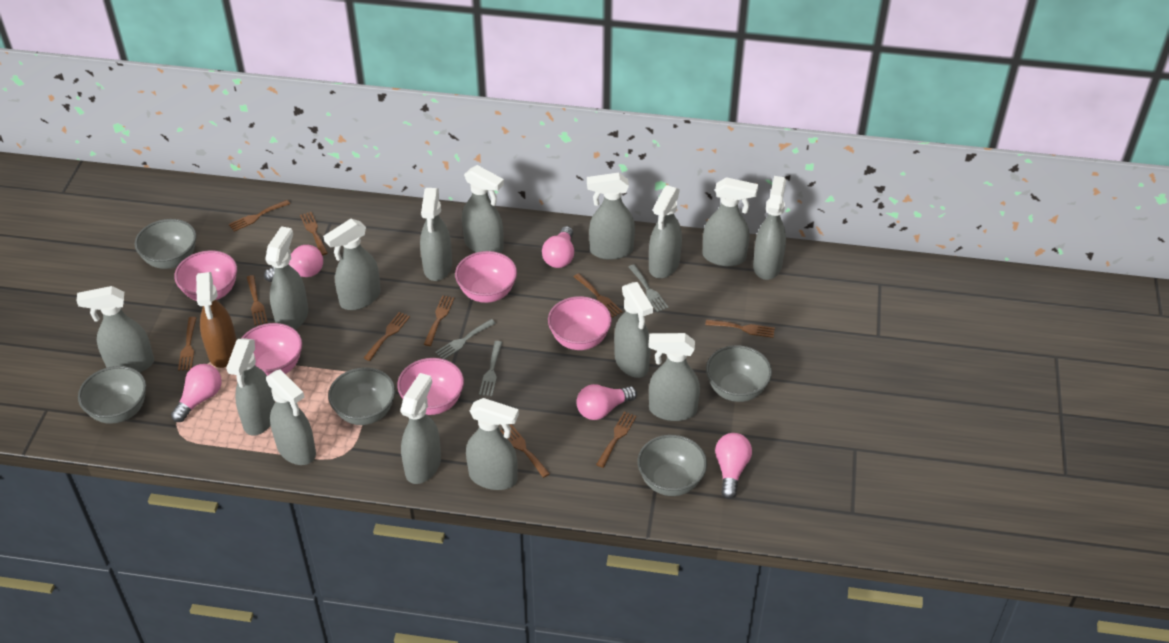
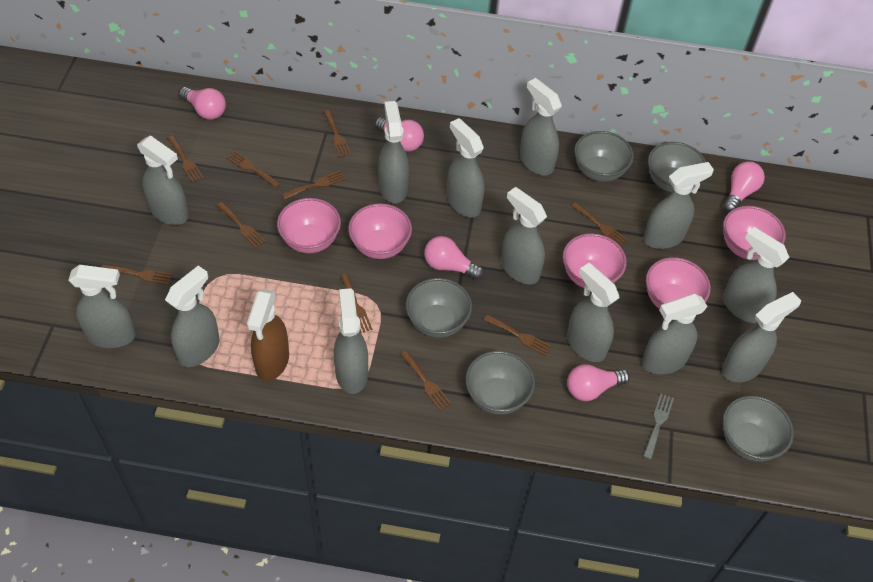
grey fork: 3 -> 1
grey spray bottle: 15 -> 13

